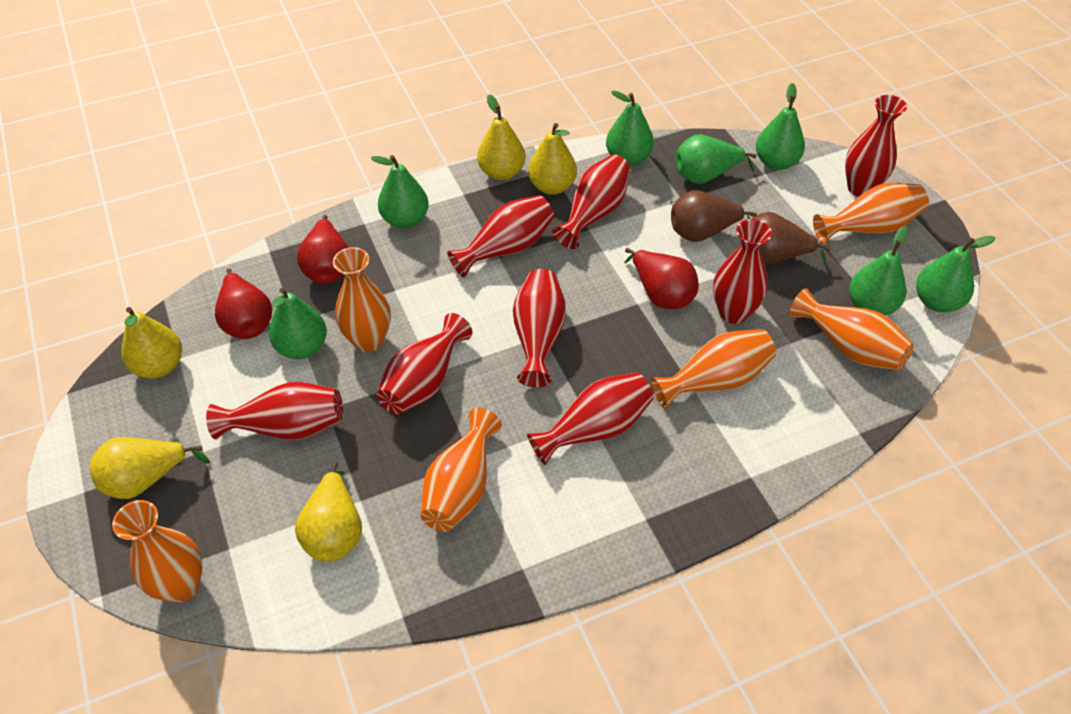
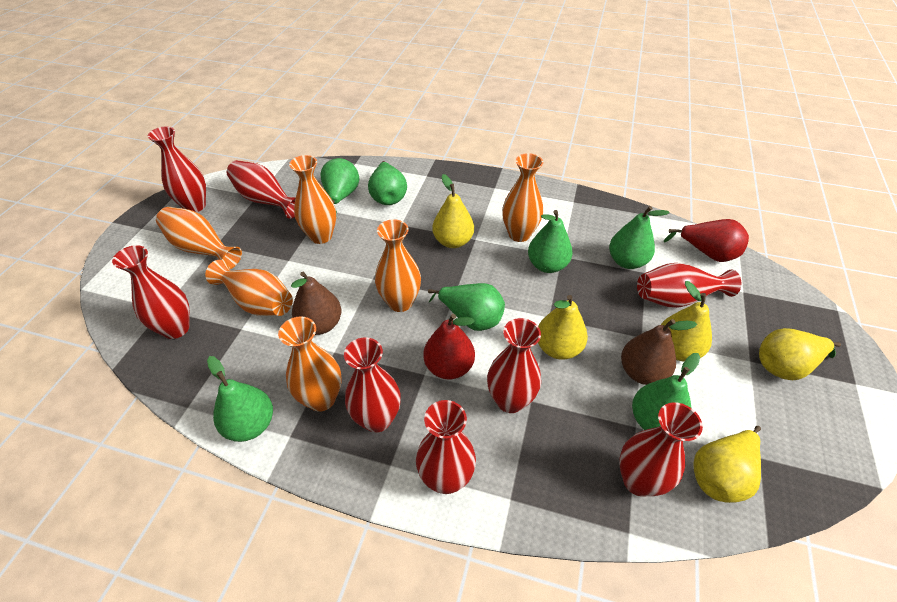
red pear: 3 -> 2

